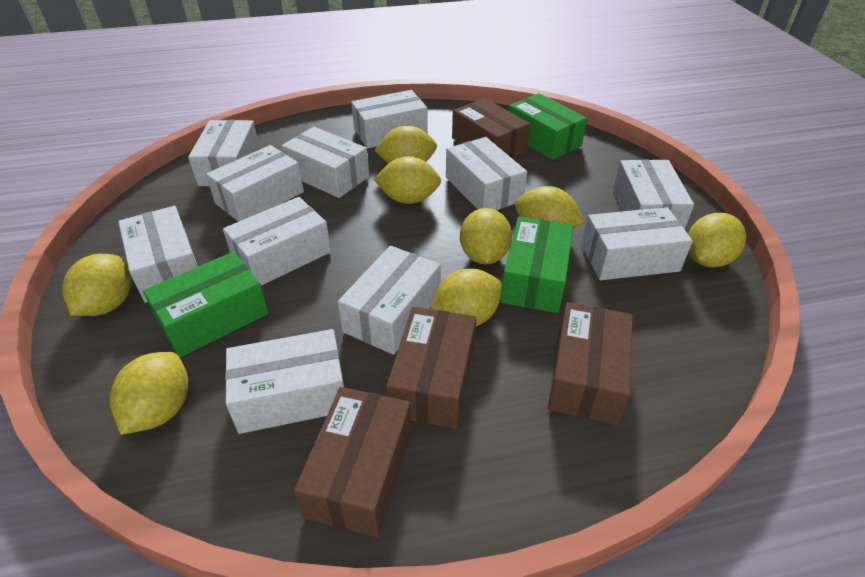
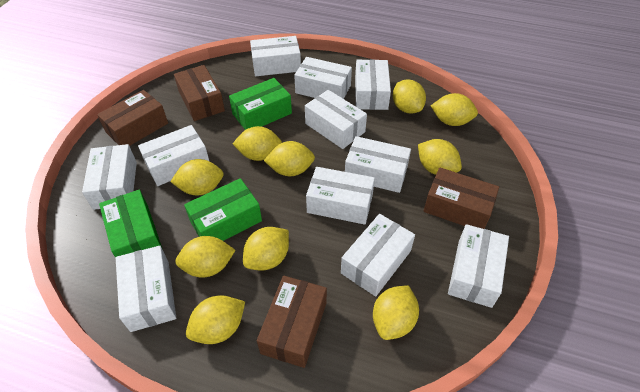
yellow lemon: 8 -> 10

